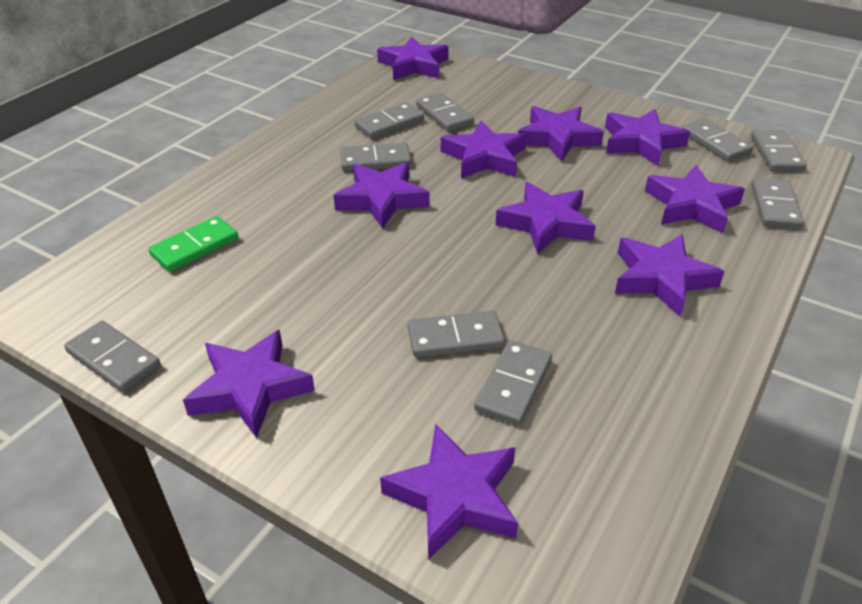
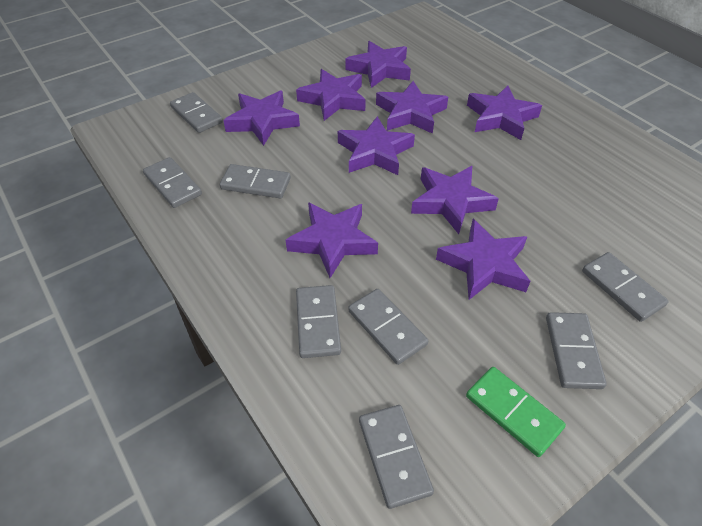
grey domino: 9 -> 8
purple star: 10 -> 9

